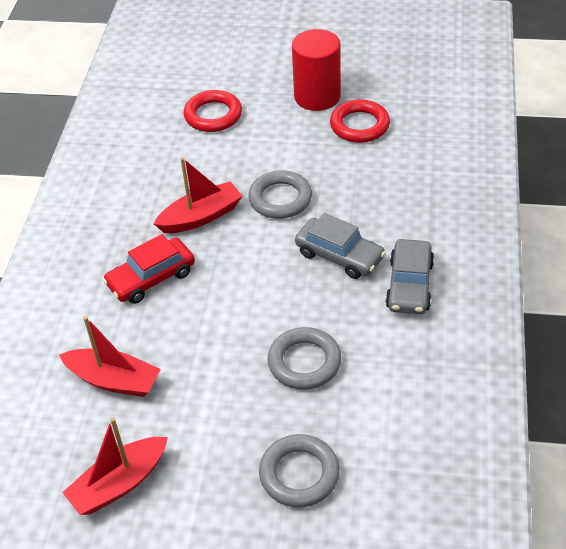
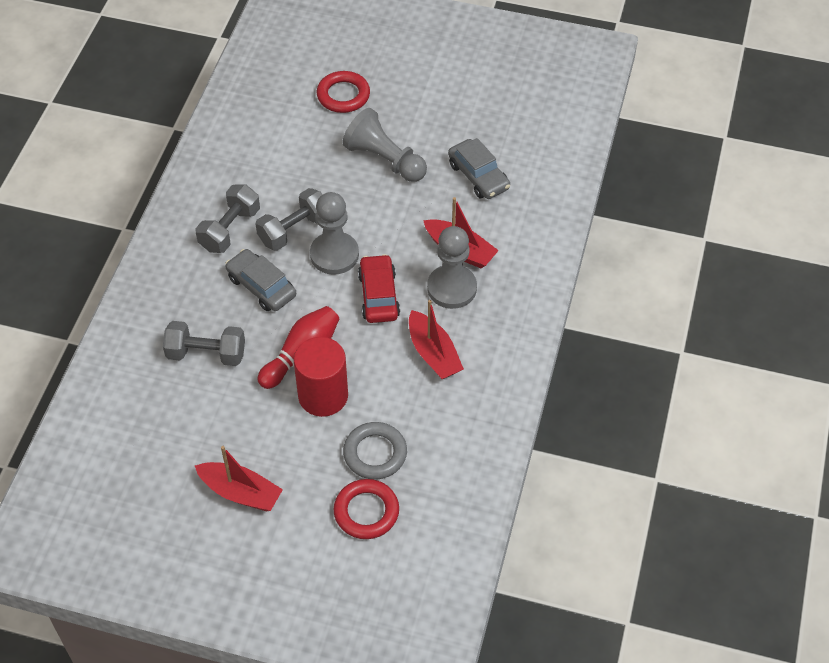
grey dumbbell: 0 -> 3
grey pawn: 0 -> 3
grey ring: 3 -> 1
red bowling pin: 0 -> 1

